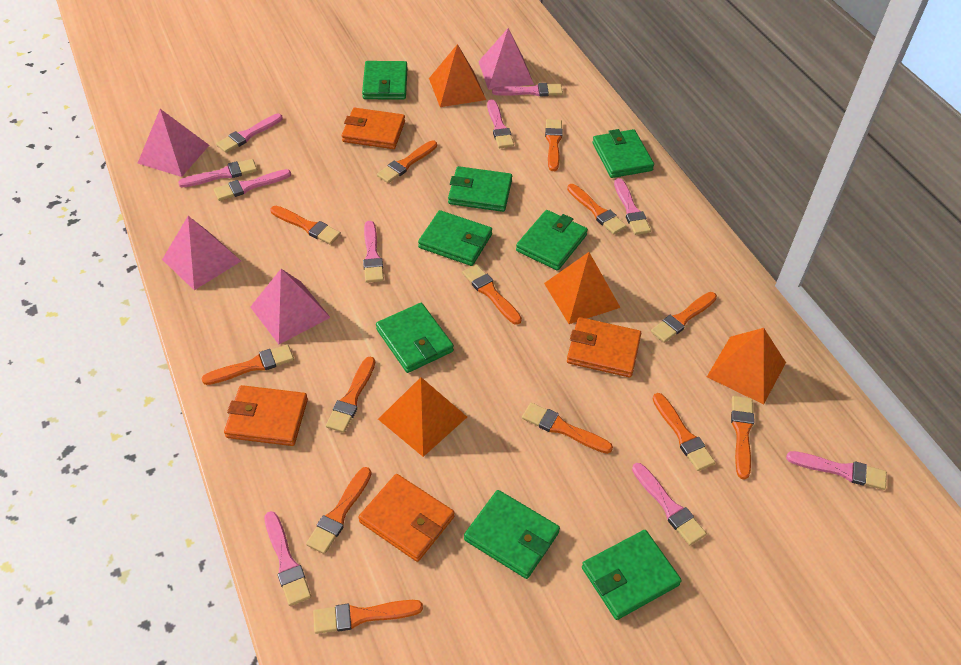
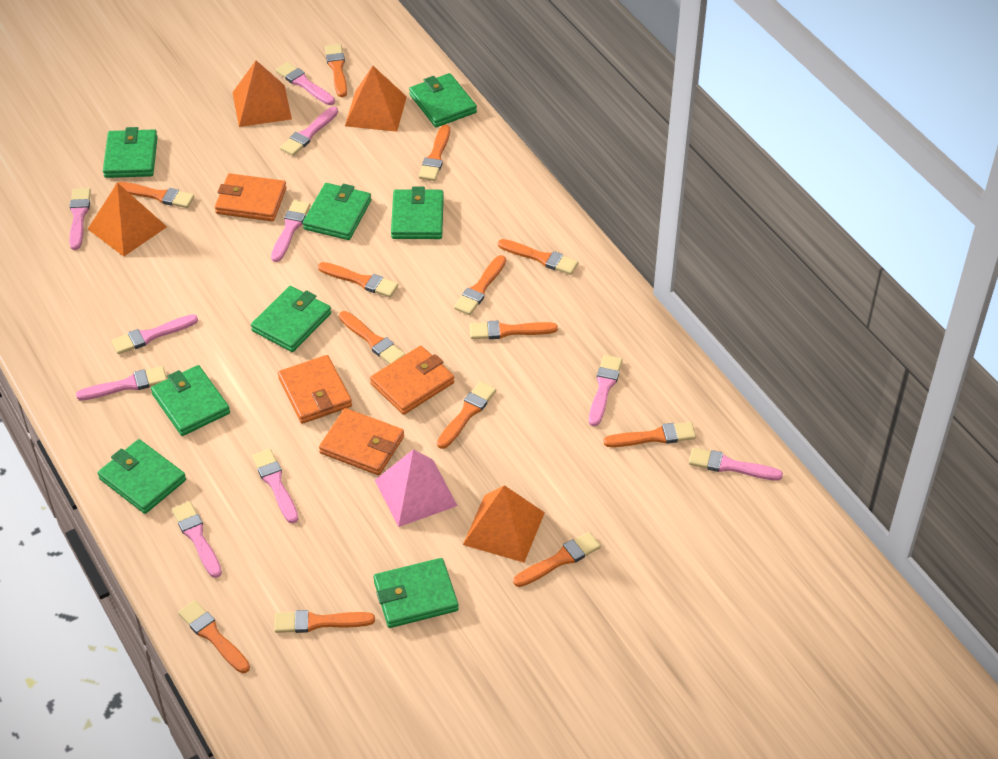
pink pyramid: 4 -> 1

